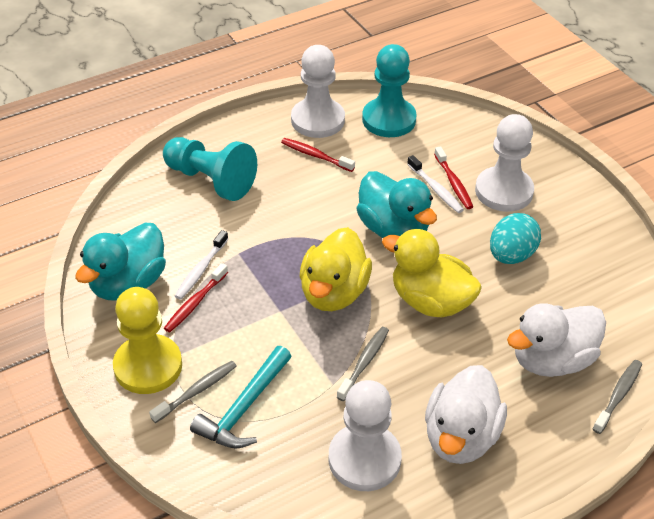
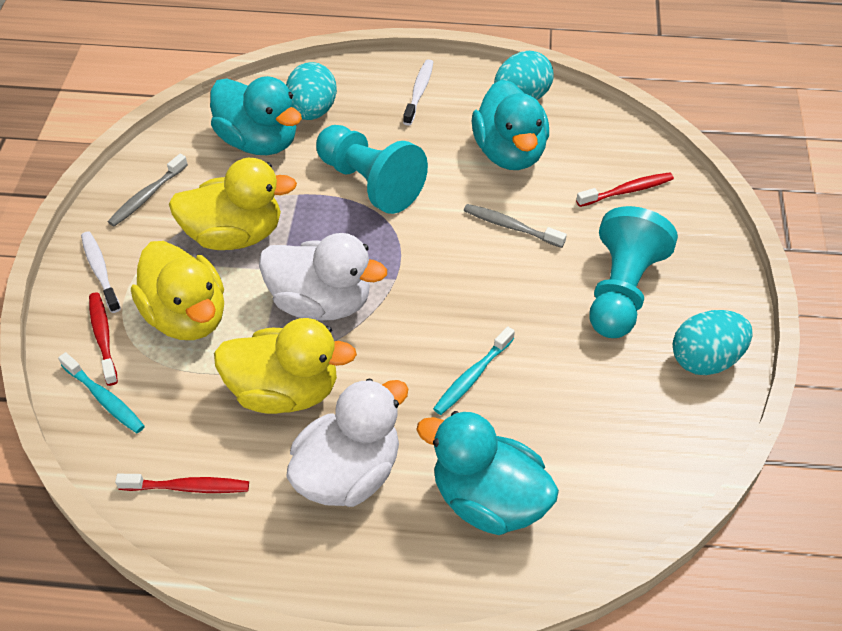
grey toothbrush: 3 -> 2
turquoise duck: 2 -> 3
turquoise egg: 1 -> 3
turquoise hammer: 1 -> 0
turquoise toothbrush: 0 -> 2
white pawn: 3 -> 0
yellow duck: 2 -> 3
yellow pawn: 1 -> 0

